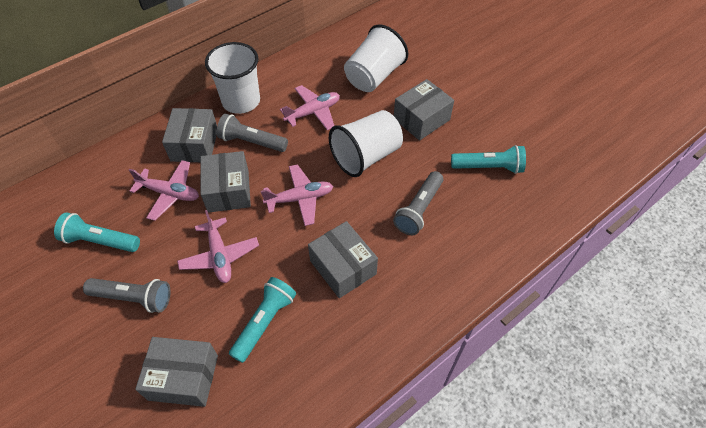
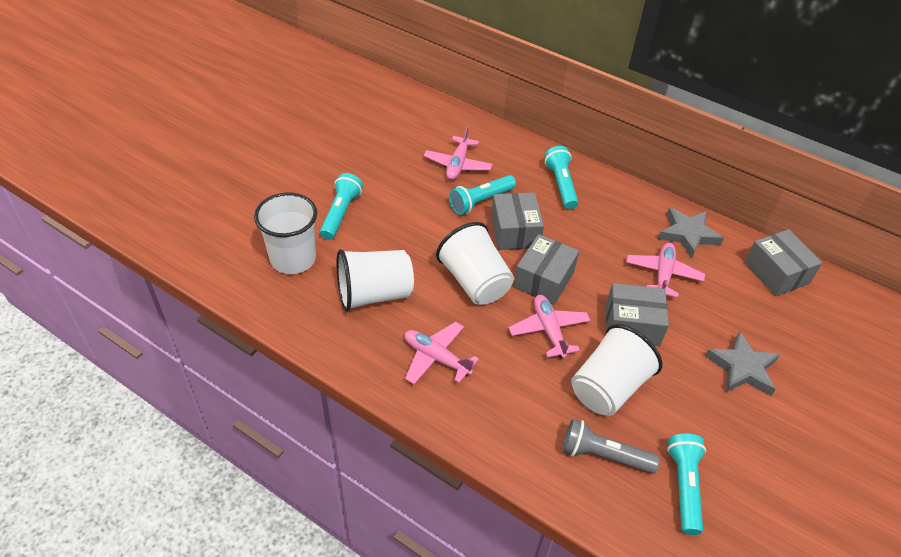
grey box: 5 -> 4
grey flashlight: 3 -> 1
grey star: 0 -> 2
turquoise flashlight: 3 -> 4
white cup: 3 -> 4

